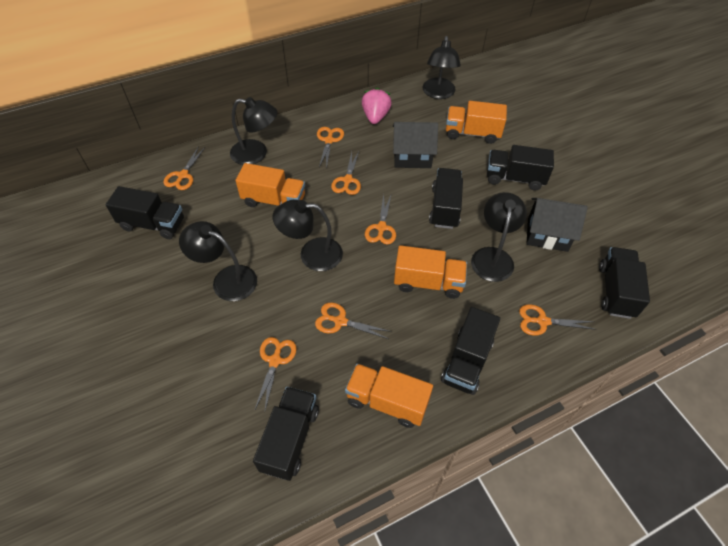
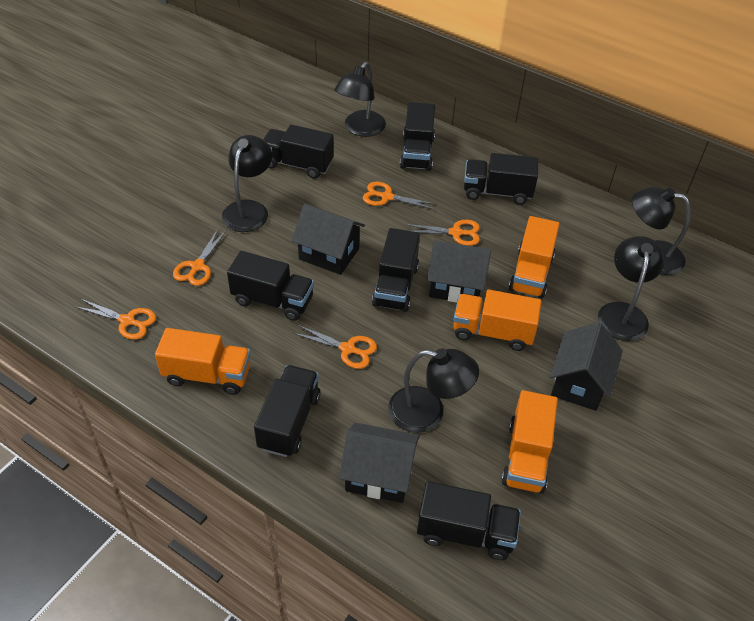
black house: 2 -> 4
black truck: 6 -> 7
orange scissors: 7 -> 5
pink strawberry: 1 -> 0

